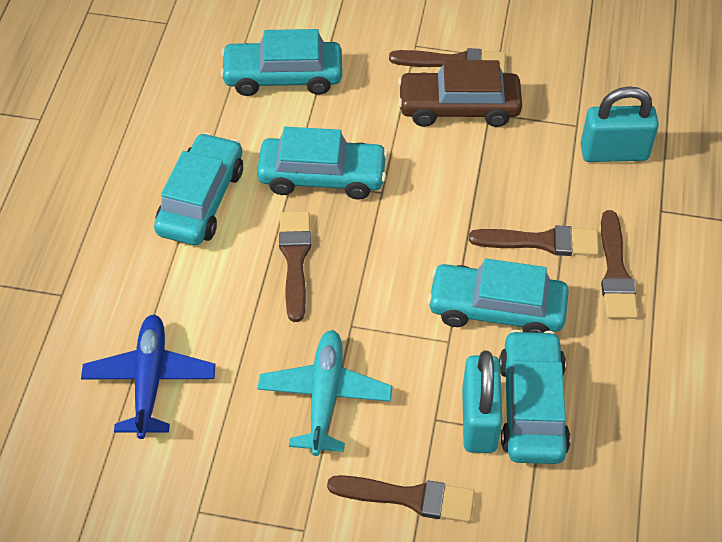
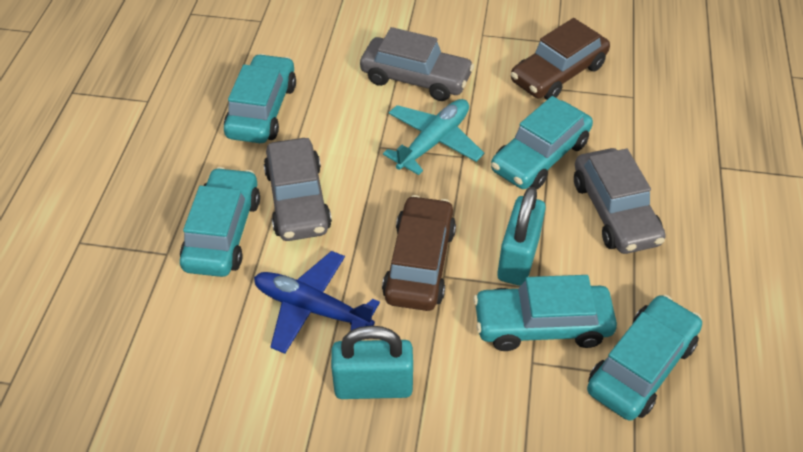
brown brush: 5 -> 0
brown car: 1 -> 2
grey car: 0 -> 3

